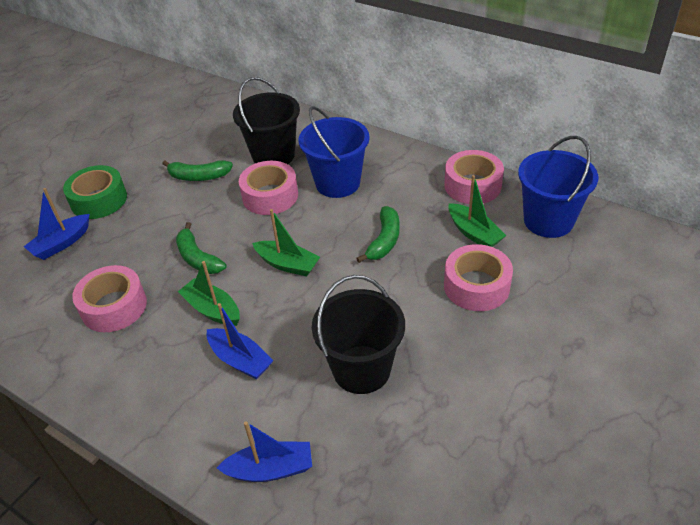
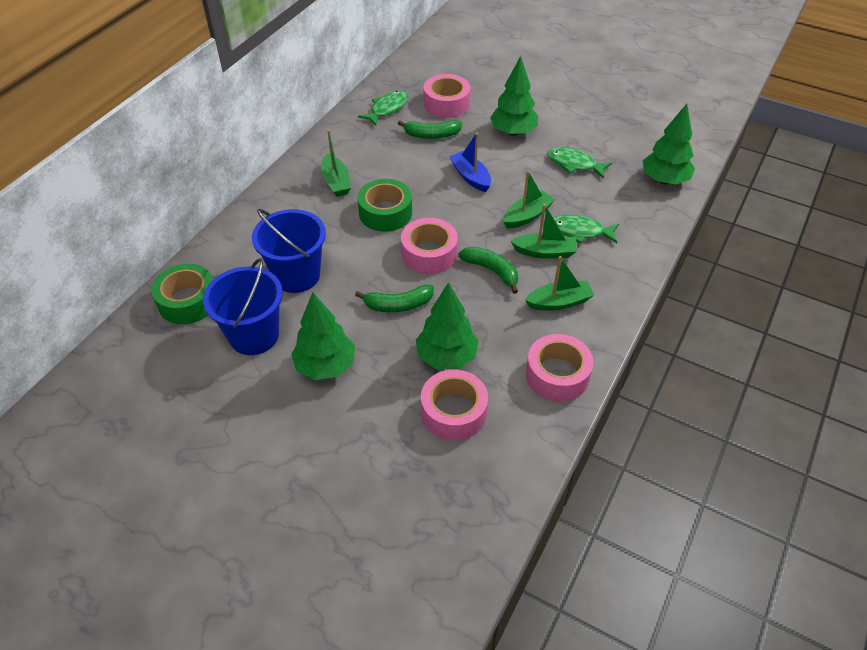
black bucket: 2 -> 0
blue boat: 3 -> 1
green boat: 3 -> 4
green fish: 0 -> 3
green tape: 1 -> 2
green tree: 0 -> 4

